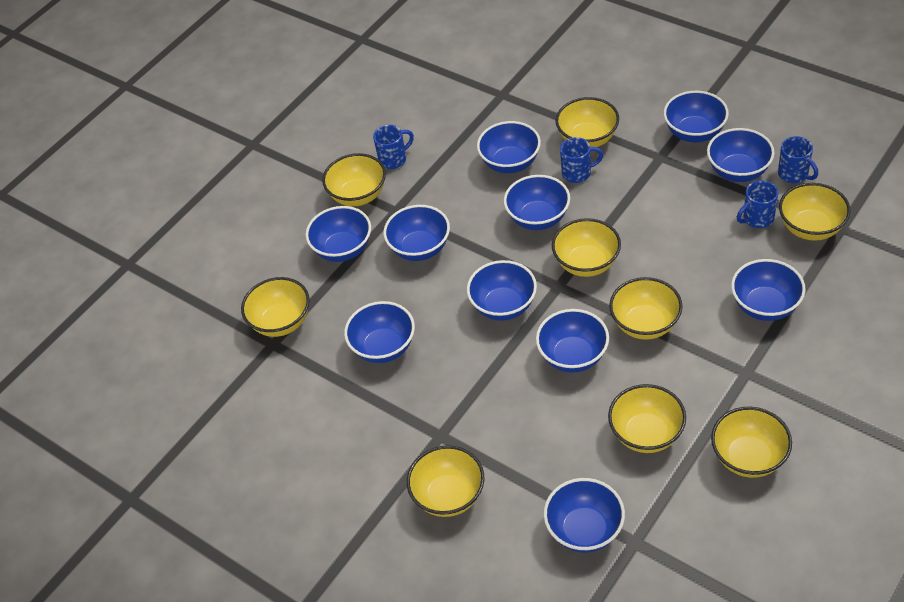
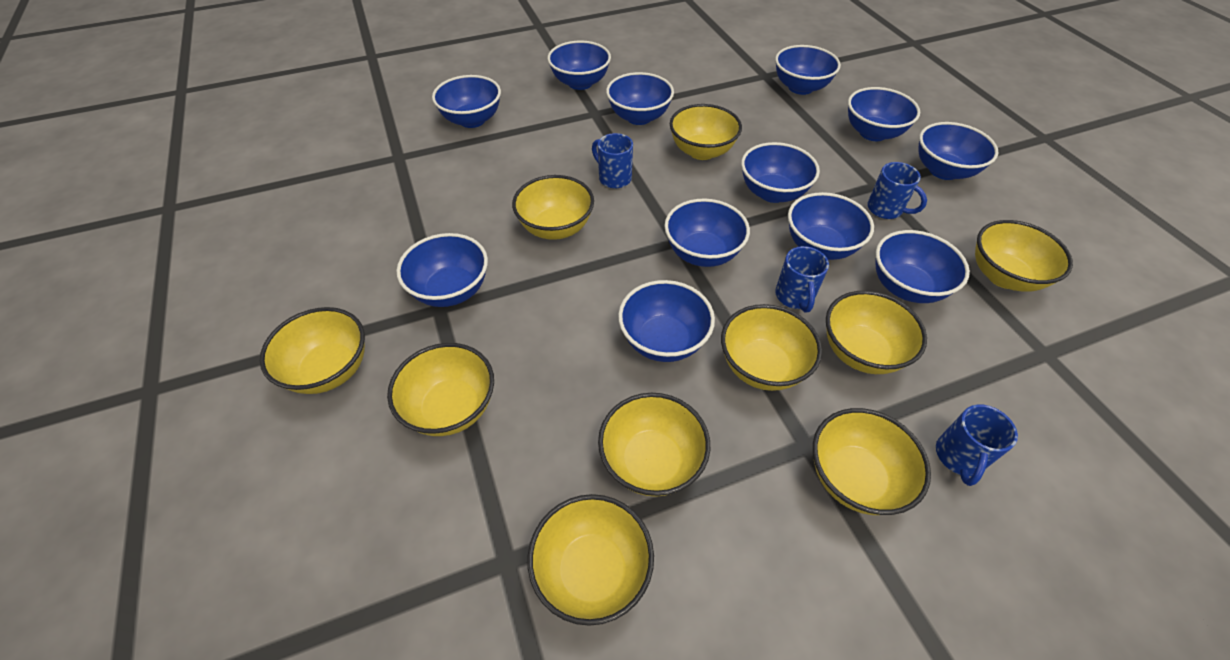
blue bowl: 11 -> 12
yellow bowl: 9 -> 10

